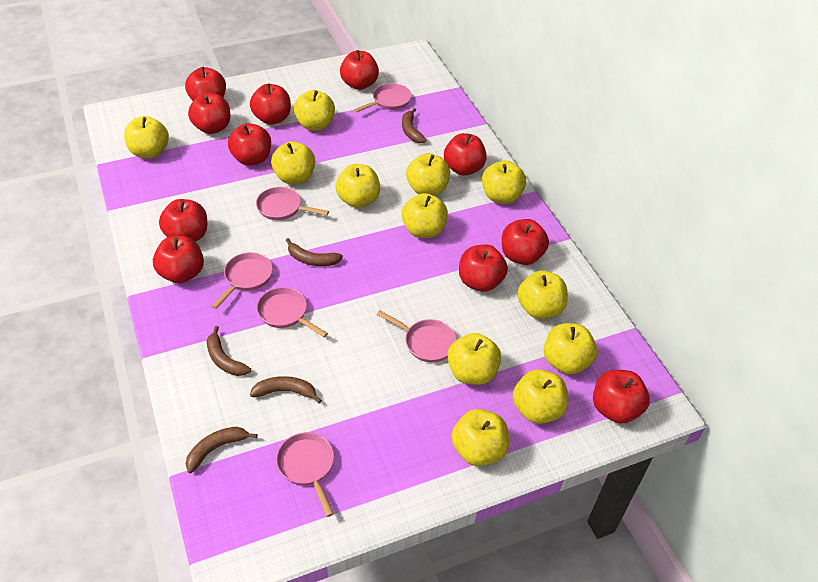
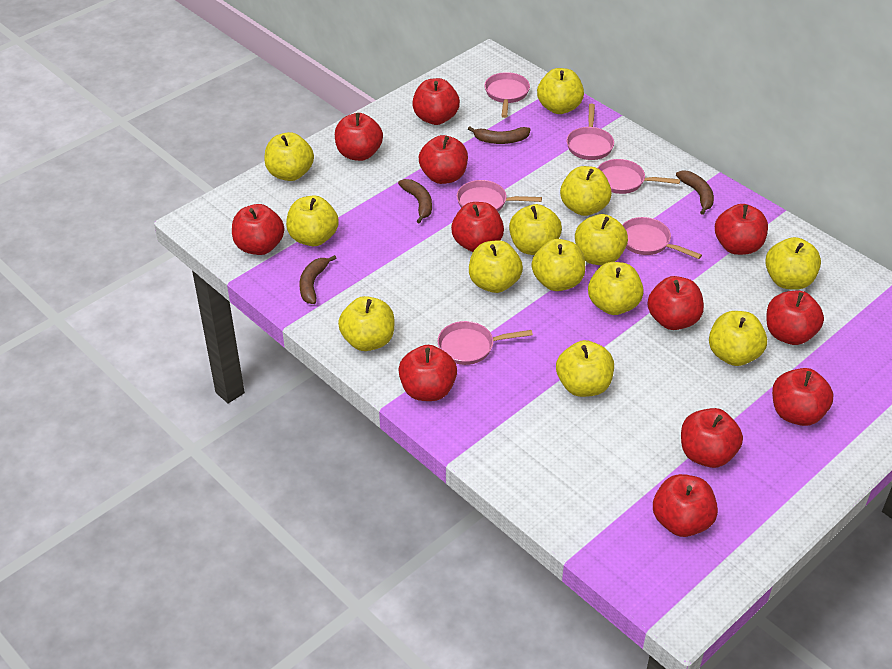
brown banana: 5 -> 4
red apple: 11 -> 12
yellow apple: 12 -> 13

